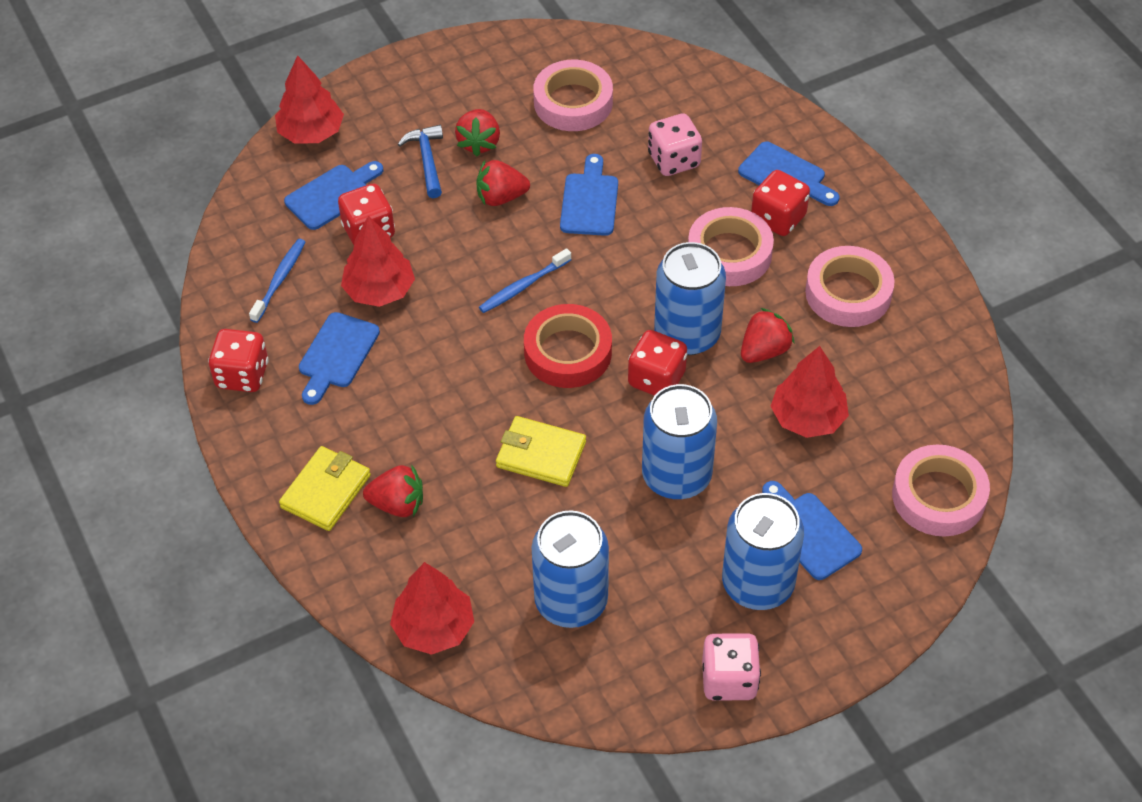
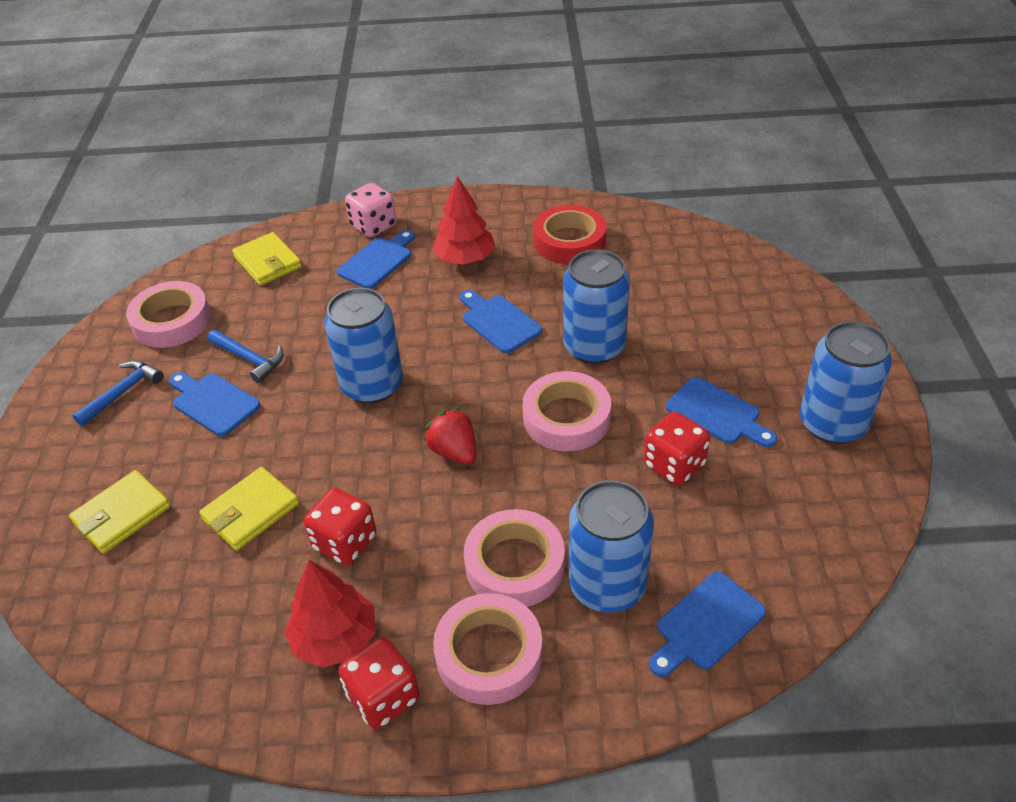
blue hammer: 1 -> 2
blue toothbrush: 2 -> 0
pink dice: 2 -> 1
red dice: 4 -> 3
red strawberry: 4 -> 1
red tree: 4 -> 2
yellow wallet: 2 -> 3

